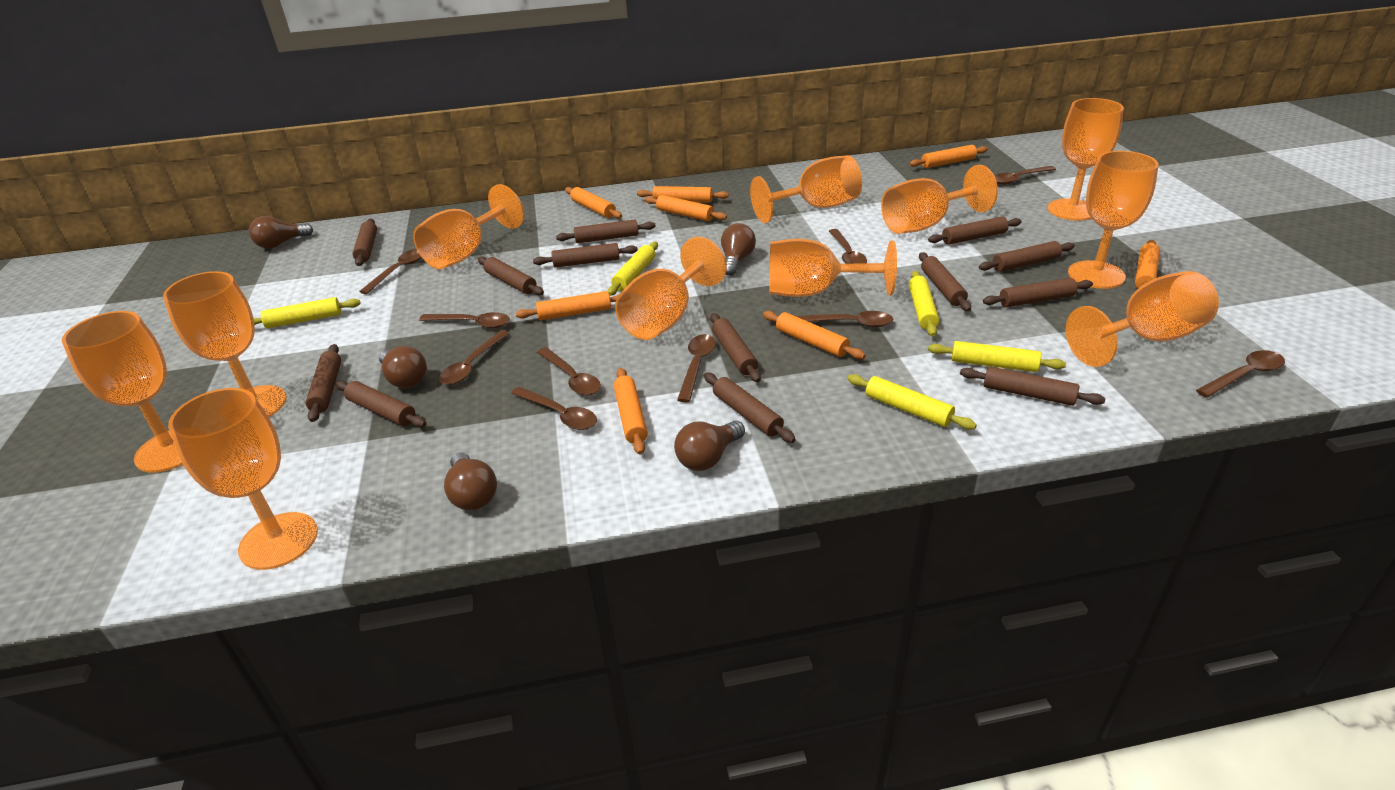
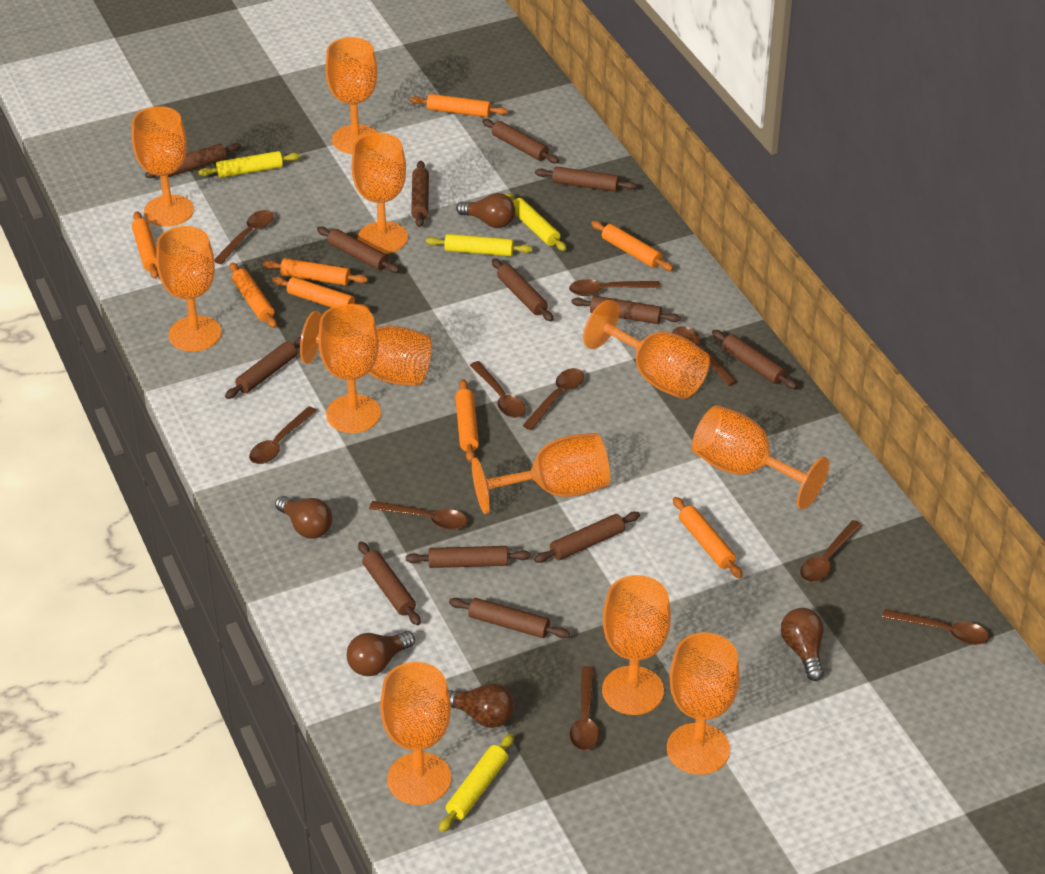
orange goblet: 11 -> 12
yellow rolling pin: 5 -> 4

